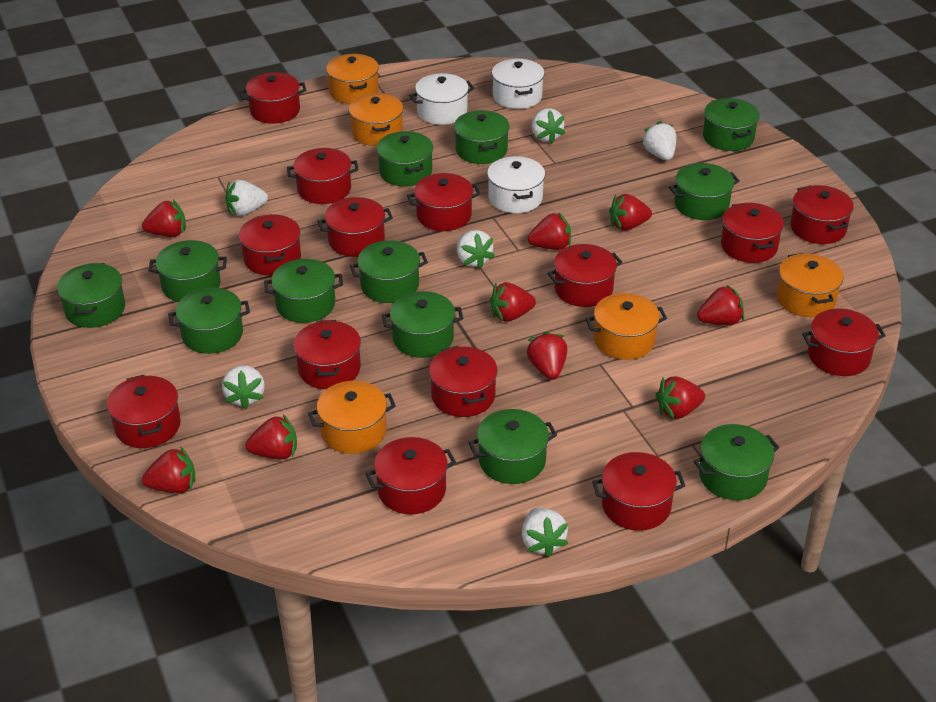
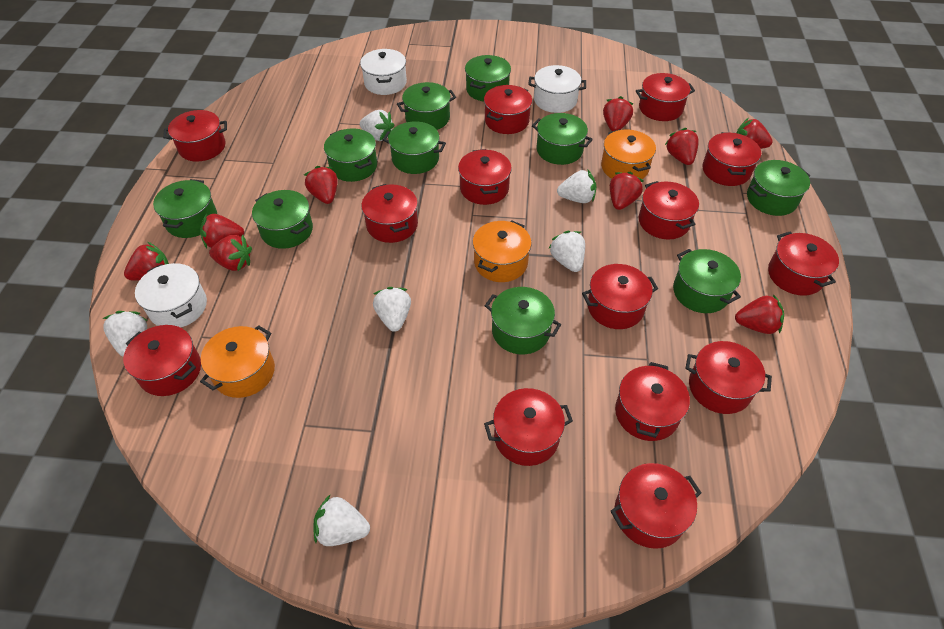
green pot: 12 -> 10
orange pot: 5 -> 3

